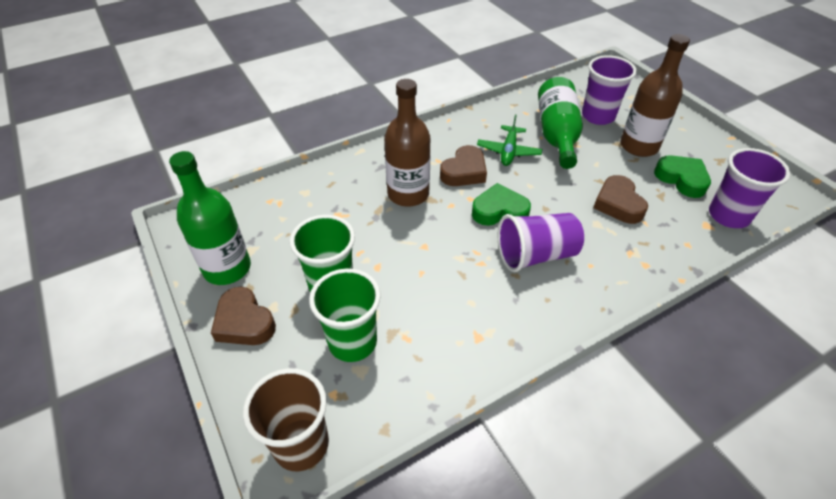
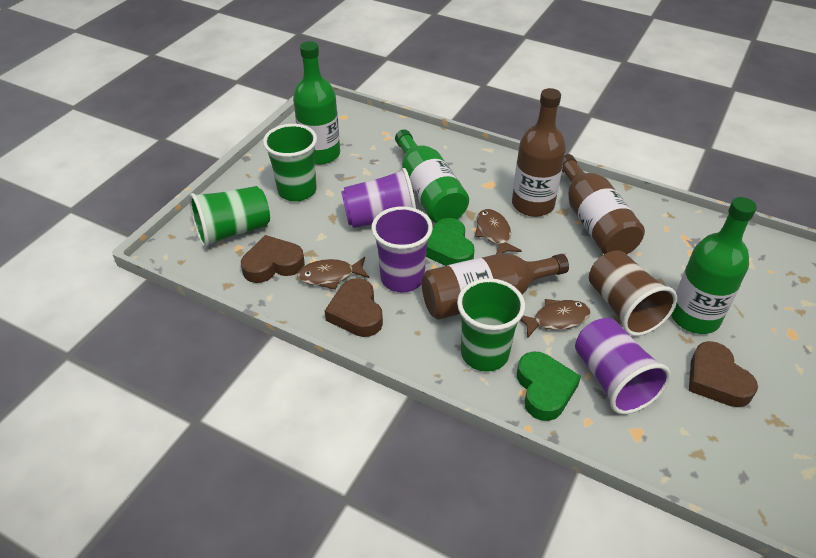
brown bottle: 2 -> 3
brown fish: 0 -> 3
green bottle: 2 -> 3
green cup: 2 -> 3
green plane: 1 -> 0

